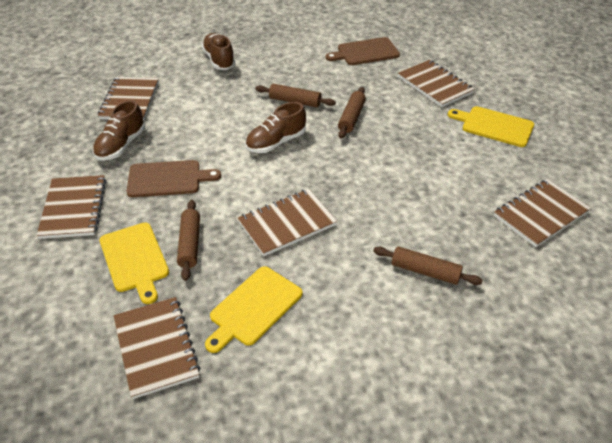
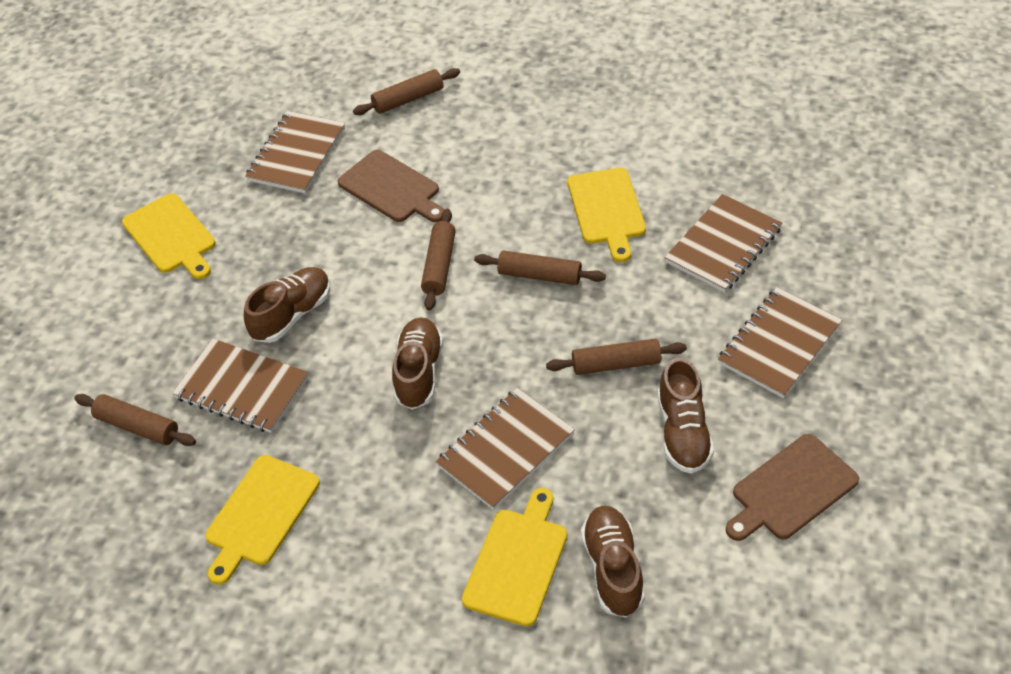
brown notebook: 6 -> 5
brown rolling pin: 4 -> 5
brown shoe: 3 -> 4
yellow cutting board: 3 -> 4

